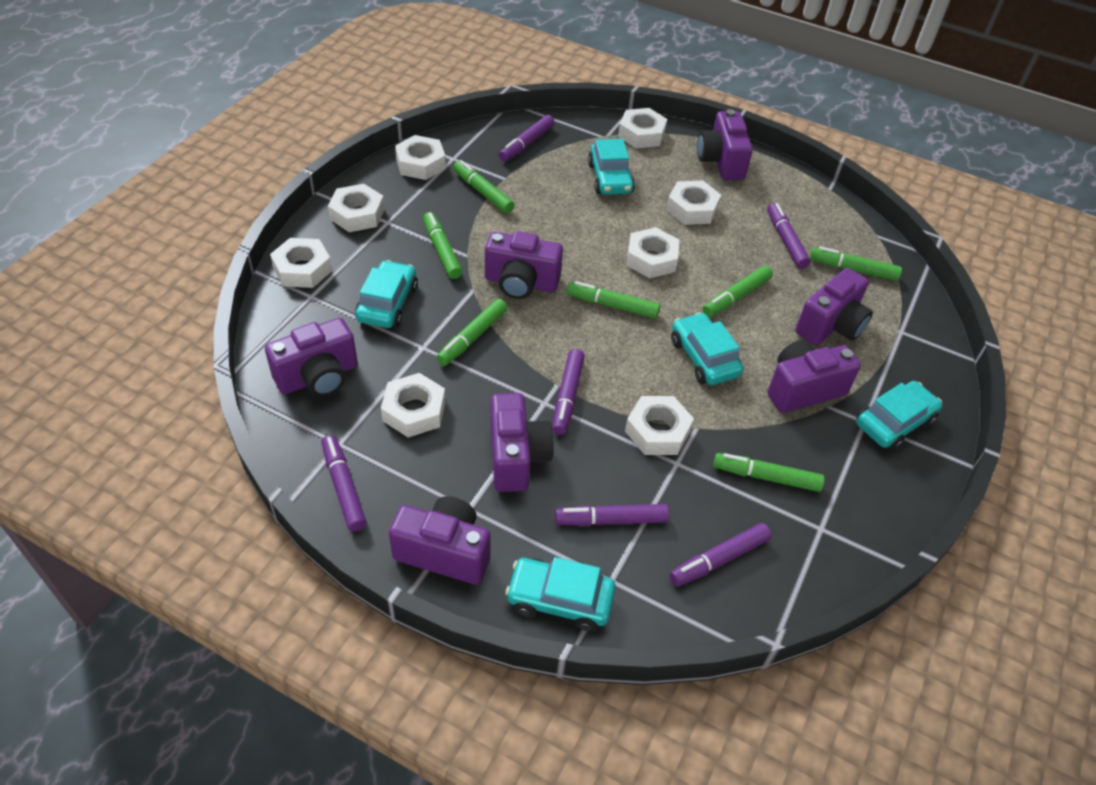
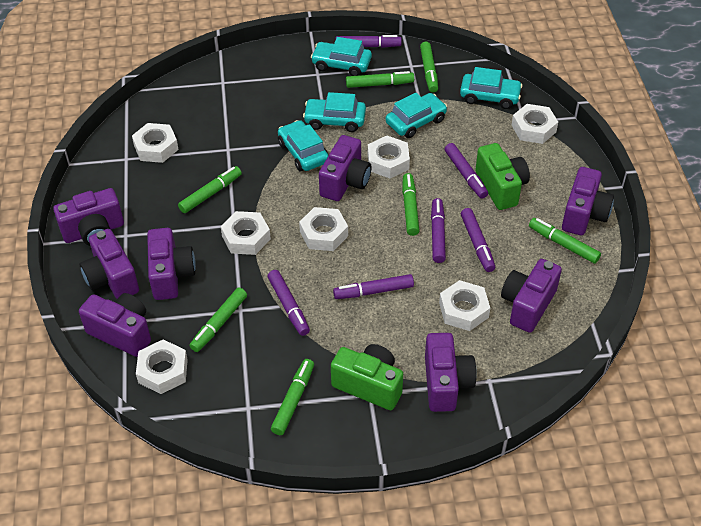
green camera: 0 -> 2
purple camera: 7 -> 8
white nut: 8 -> 7

